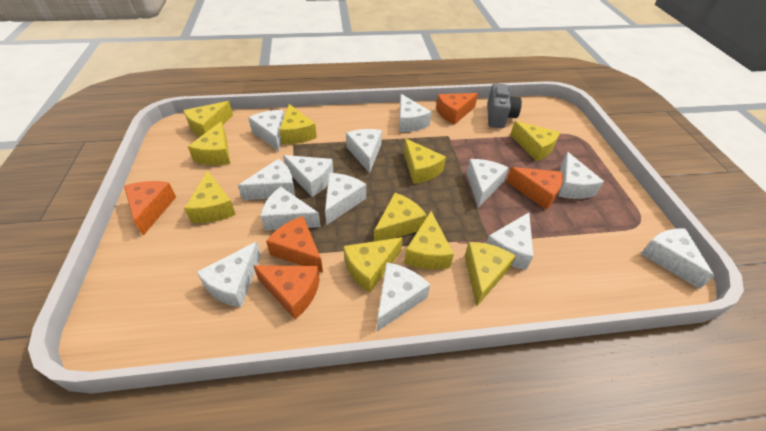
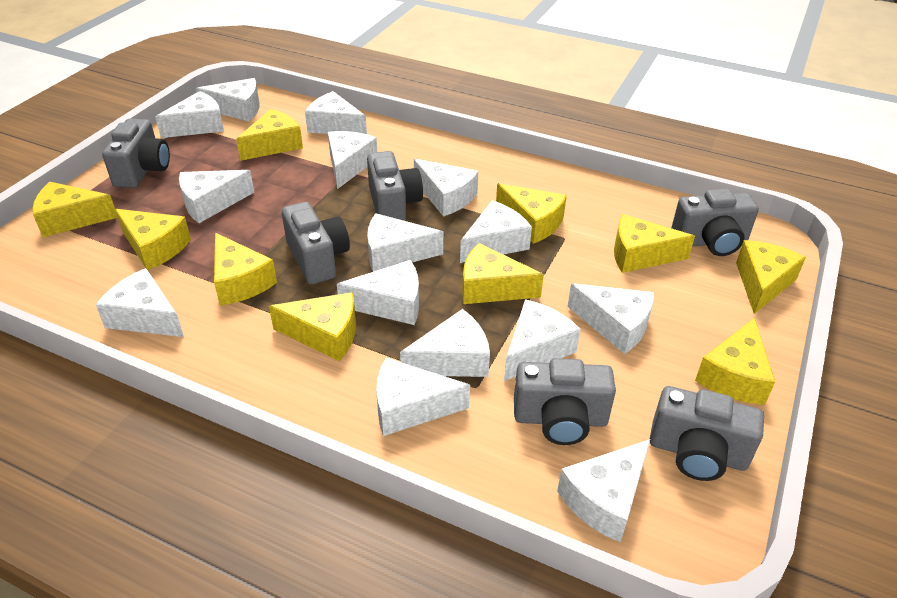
grey camera: 1 -> 6
orange cheese: 5 -> 0
white cheese: 13 -> 15

